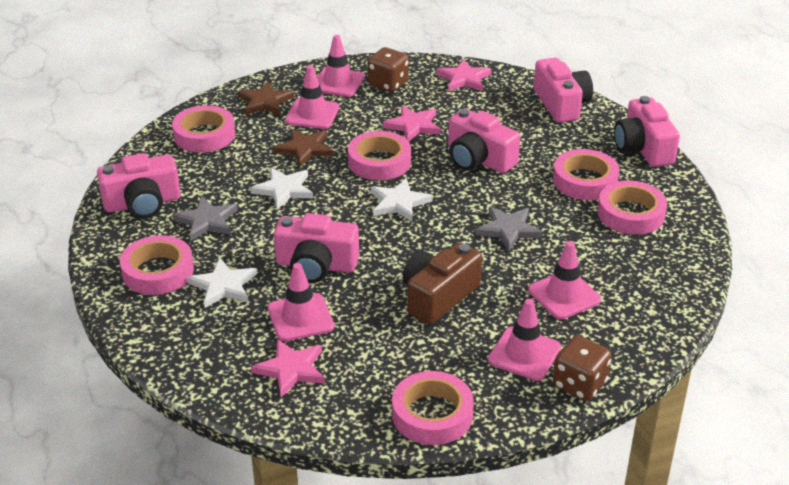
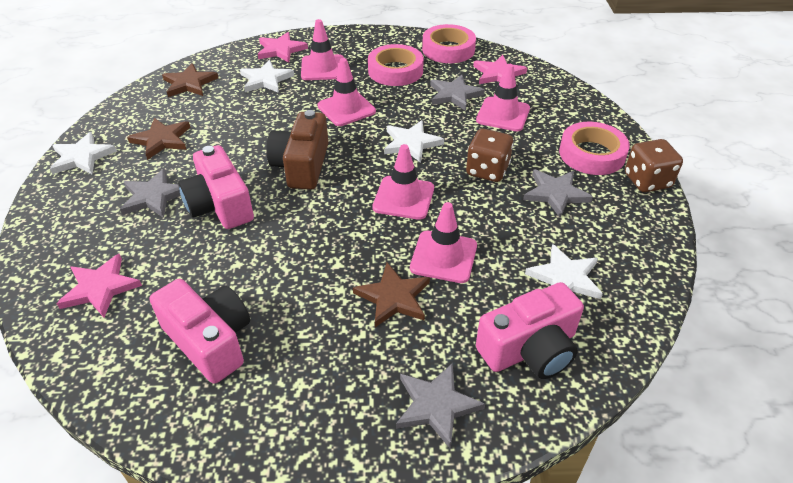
brown star: 2 -> 3
grey star: 2 -> 4
pink camera: 5 -> 3
pink tape: 6 -> 3
white star: 3 -> 4

